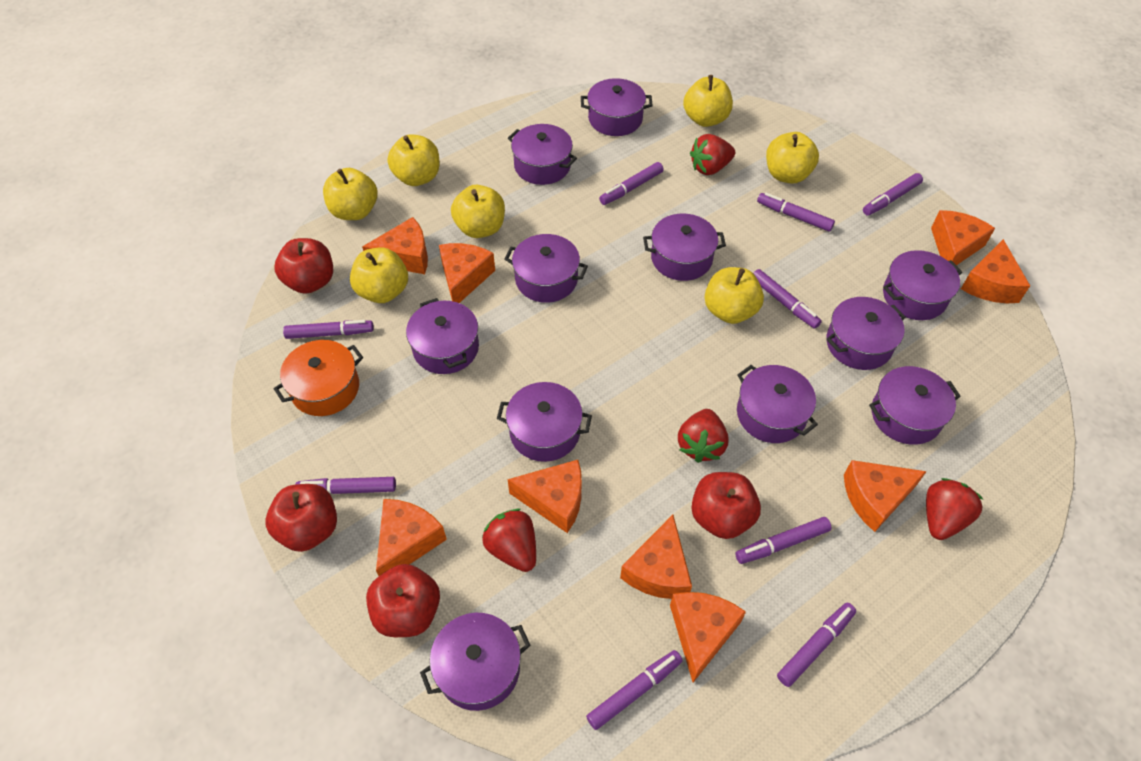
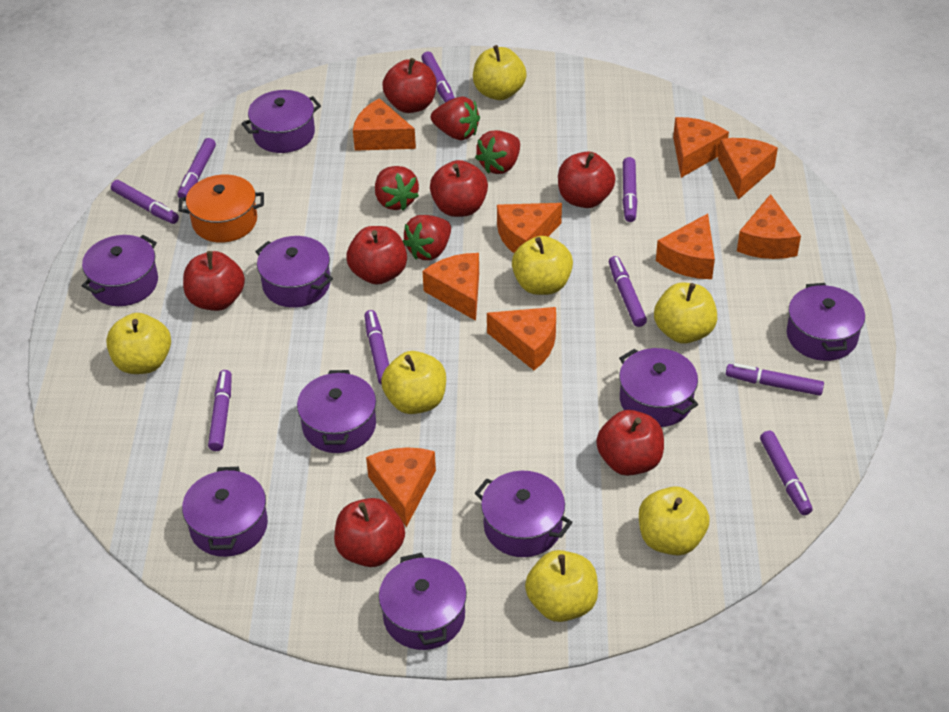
purple pot: 11 -> 9
red apple: 4 -> 7

